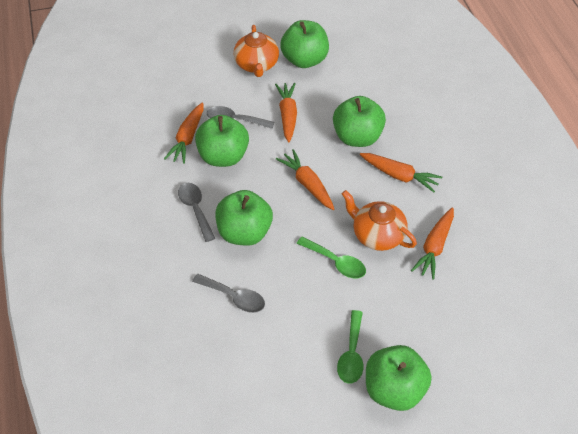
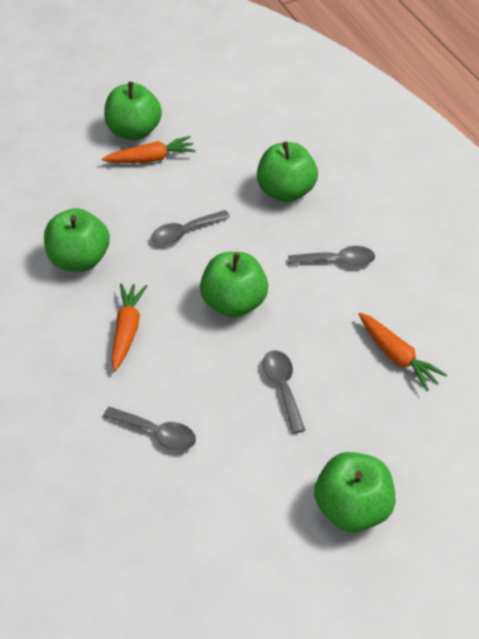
green spoon: 2 -> 0
grey spoon: 3 -> 4
orange carrot: 5 -> 3
orange teapot: 2 -> 0

